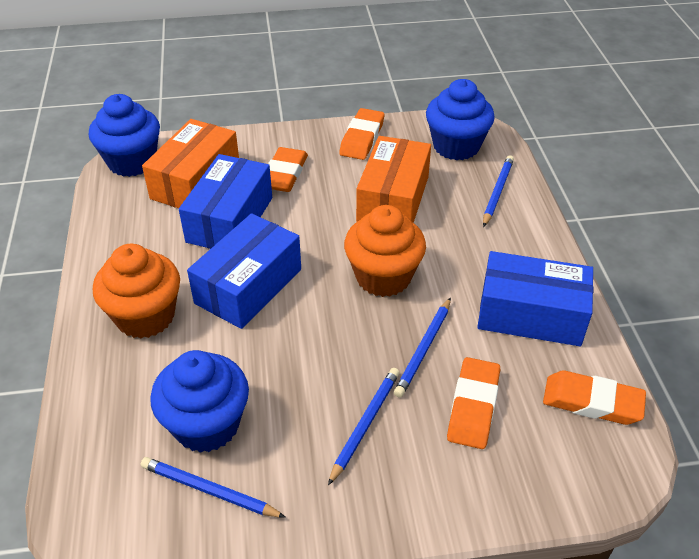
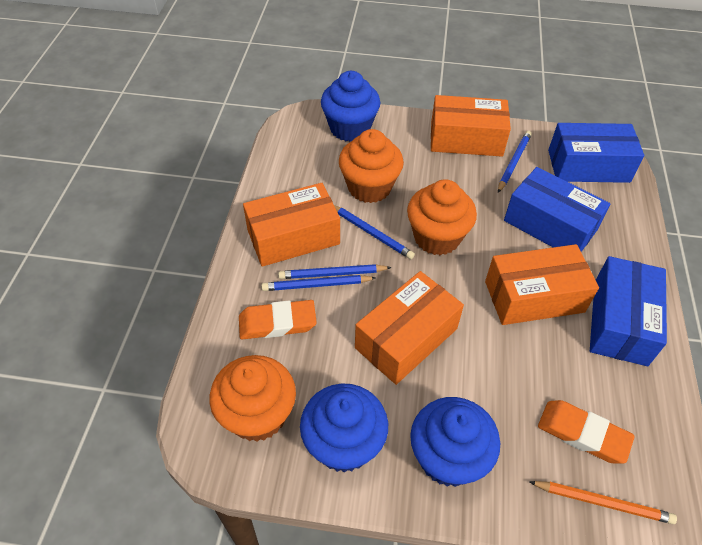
orange box: 2 -> 4
orange cupcake: 2 -> 3
orange eraser: 4 -> 2
orange pencil: 0 -> 1

